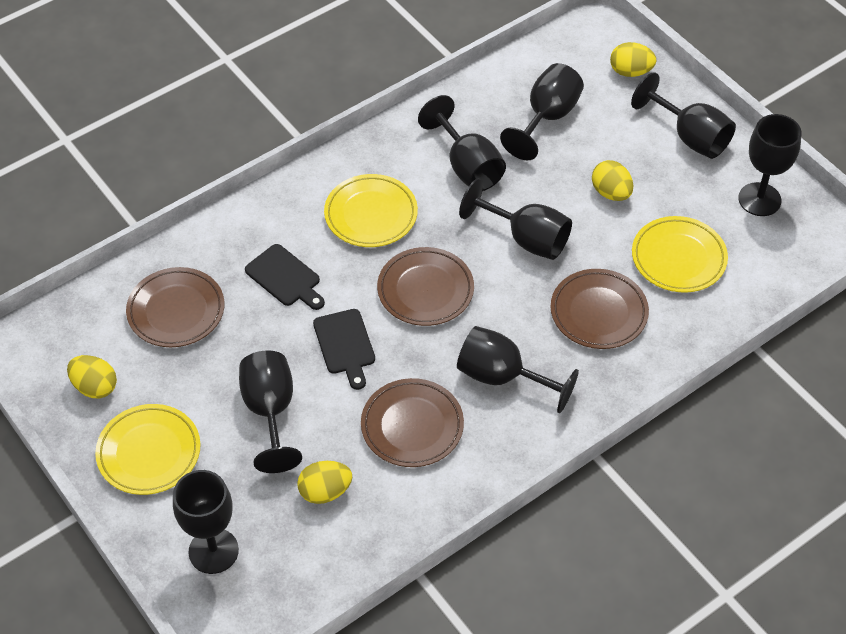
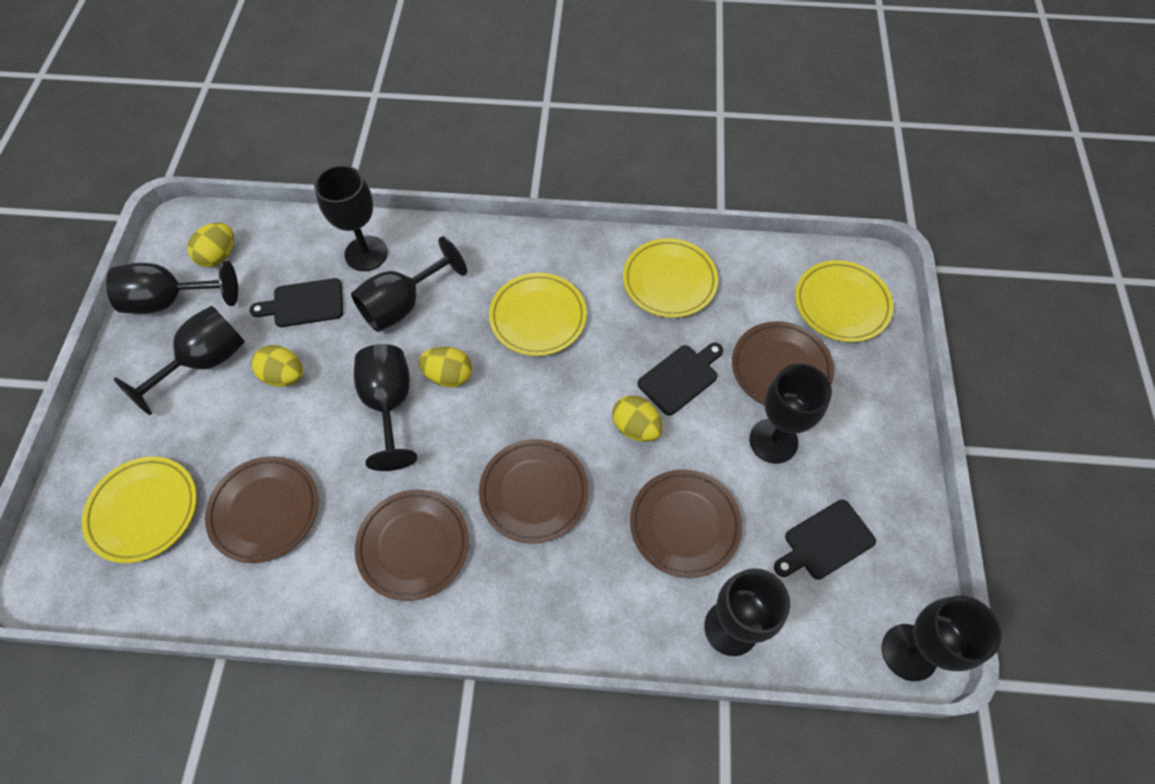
black cutting board: 2 -> 3
brown plate: 4 -> 5
yellow plate: 3 -> 4

